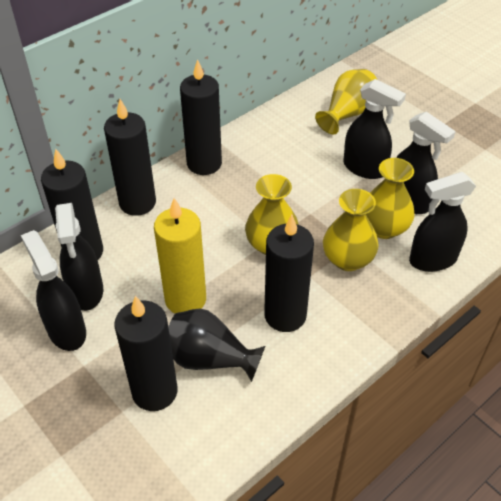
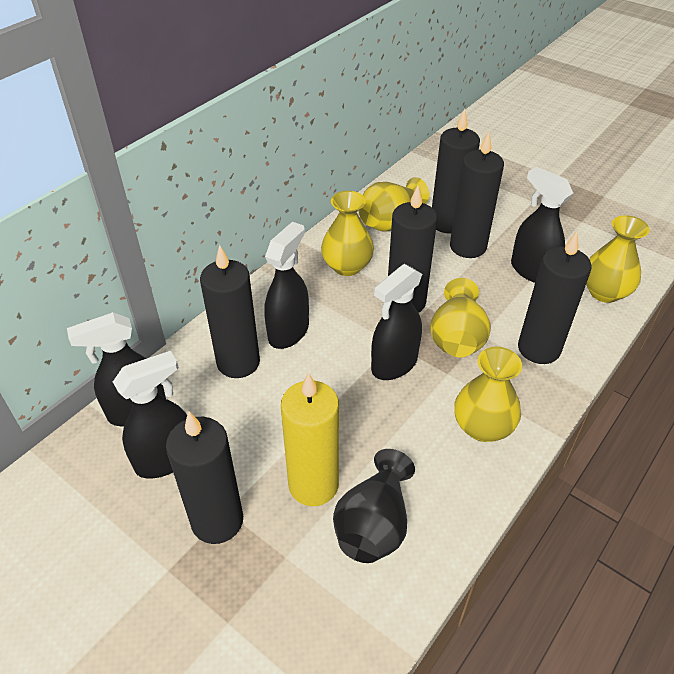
black candle: 5 -> 6
yellow vase: 4 -> 5

